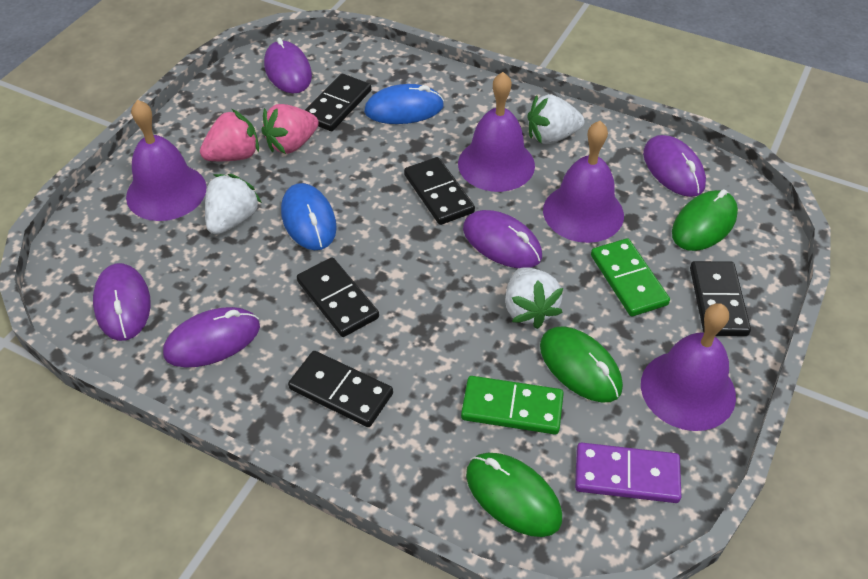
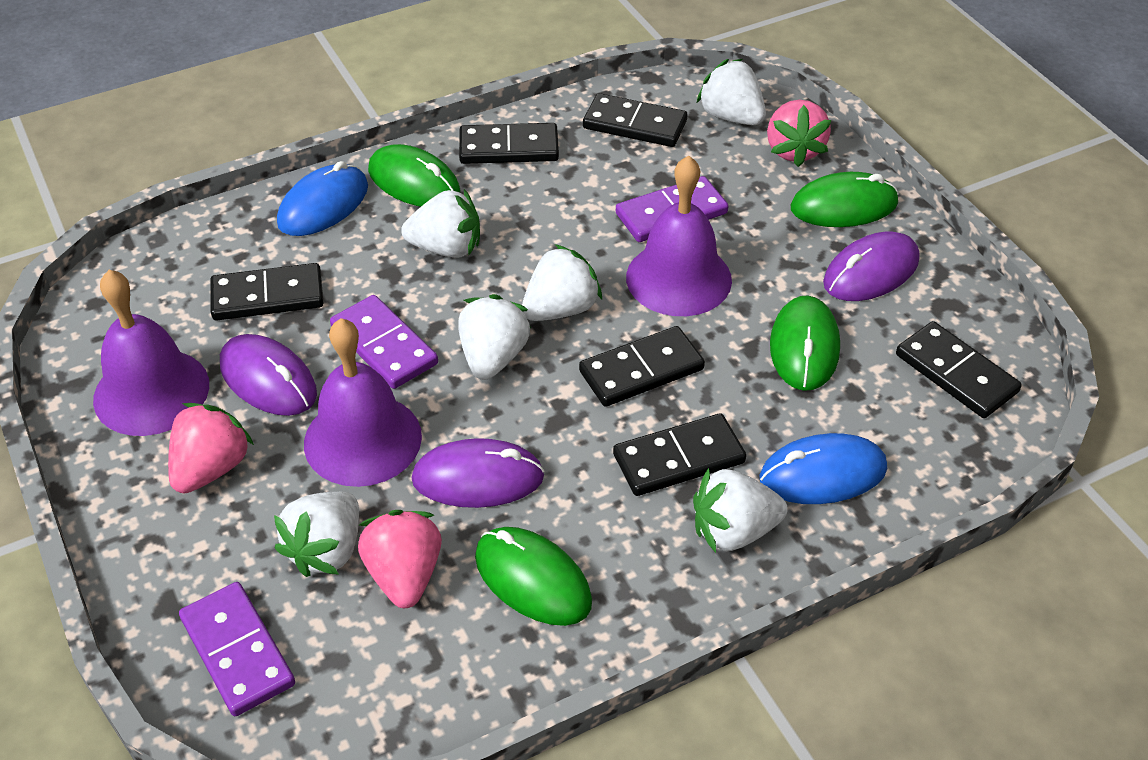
black domino: 5 -> 6
green domino: 2 -> 0
green mouse: 3 -> 4
pink strawberry: 2 -> 3
purple bell: 4 -> 3
purple domino: 1 -> 3
purple mouse: 5 -> 3
white strawberry: 3 -> 6

